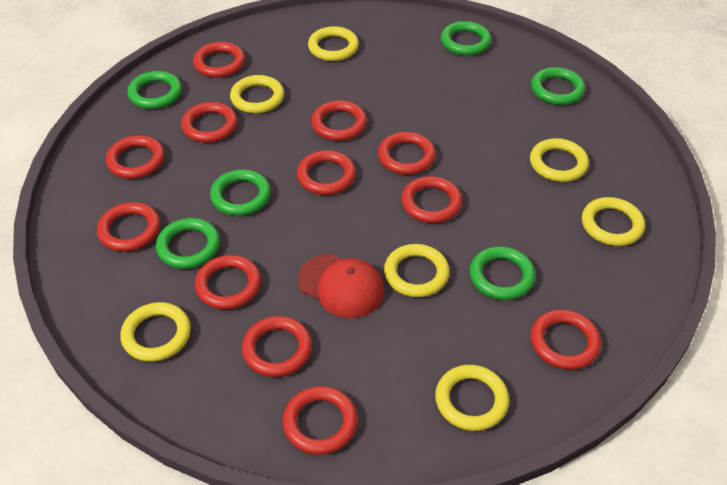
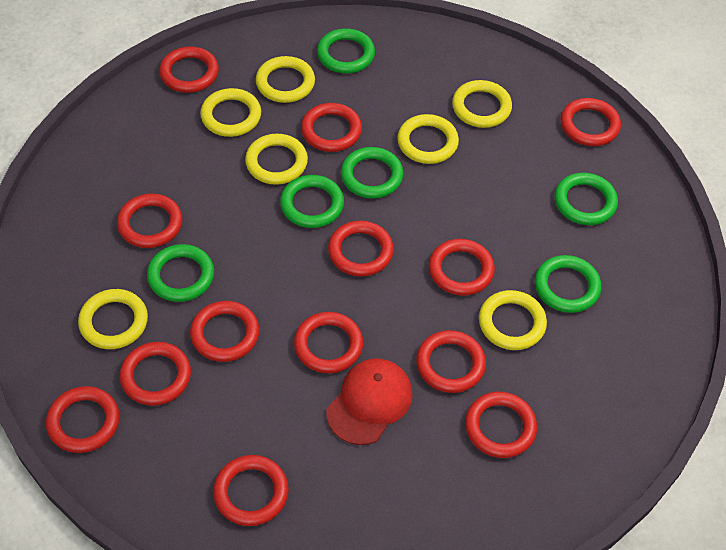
red ring: 12 -> 13

